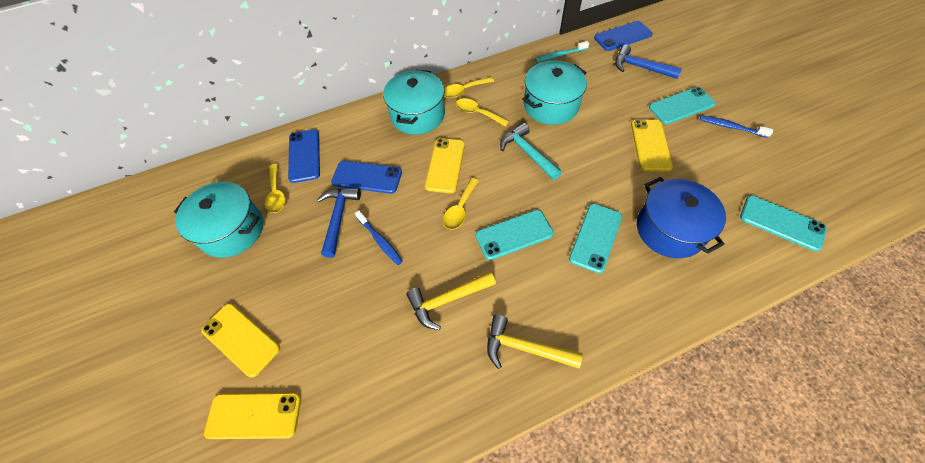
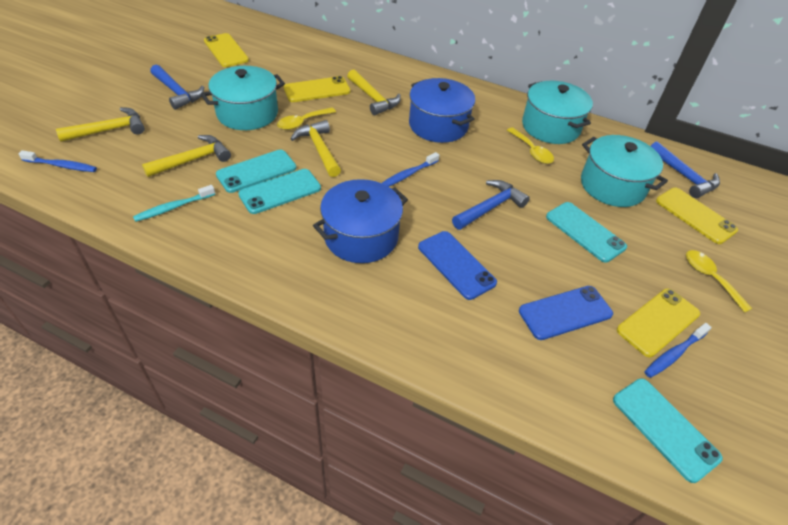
blue hammer: 2 -> 3
blue phone: 3 -> 2
blue pot: 1 -> 2
blue toothbrush: 2 -> 3
turquoise hammer: 1 -> 0
yellow hammer: 2 -> 4
yellow spoon: 4 -> 3

